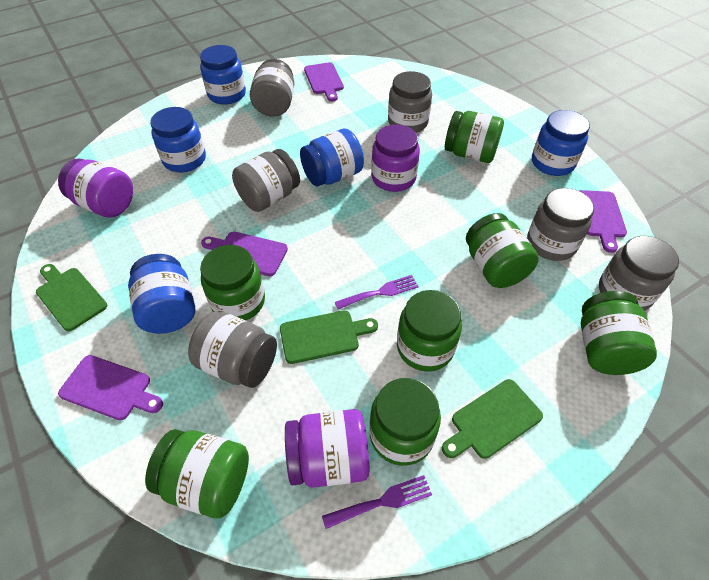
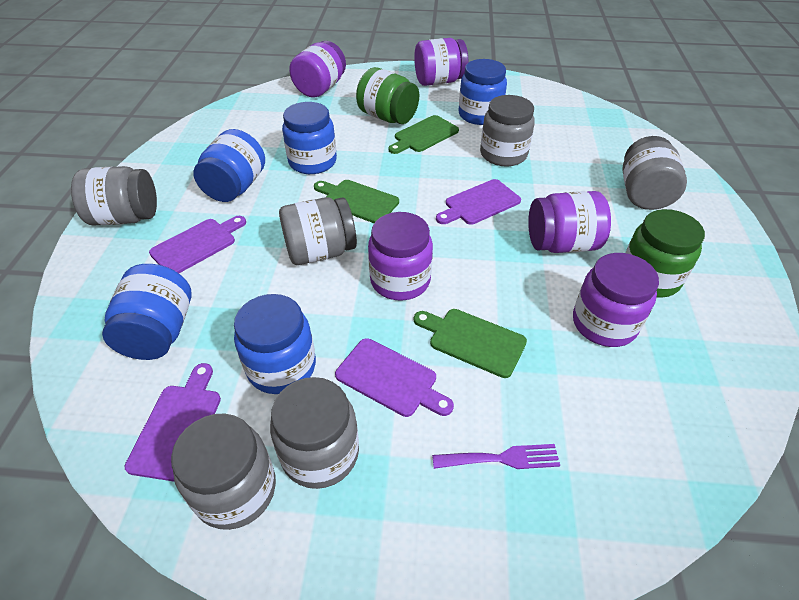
green jar: 7 -> 2
purple fork: 2 -> 1
purple jar: 3 -> 5

